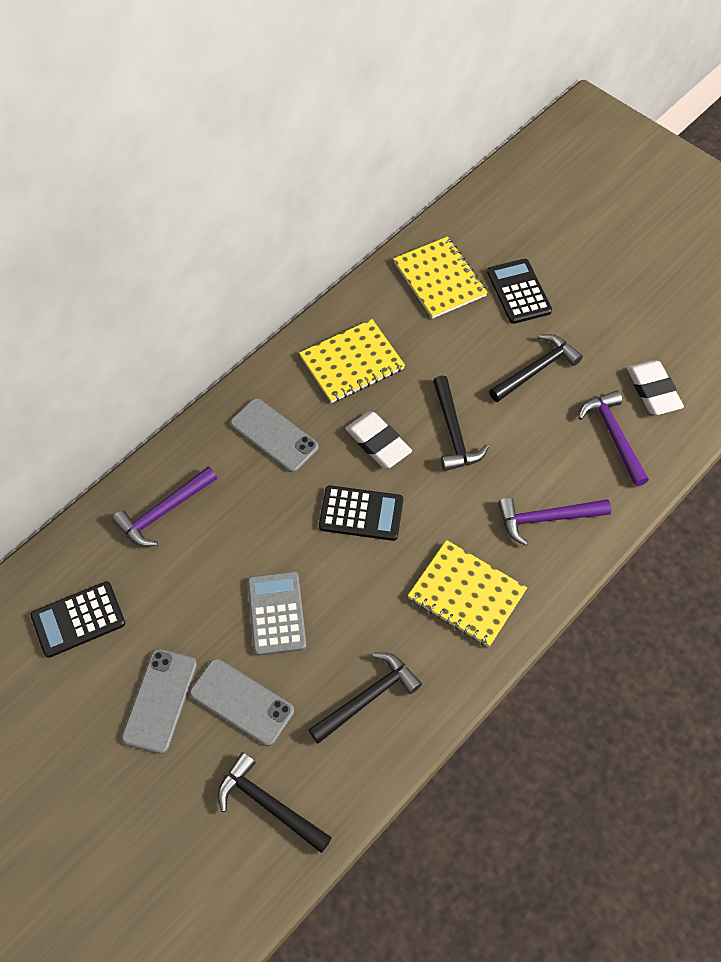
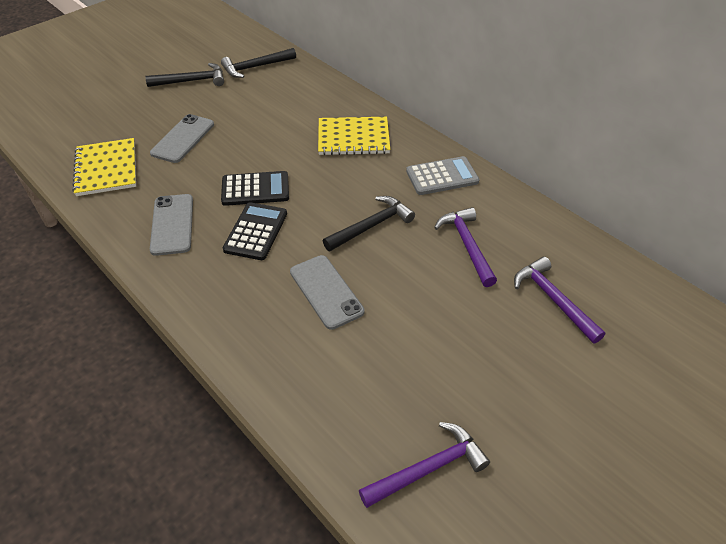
black calculator: 3 -> 2
black hammer: 4 -> 3
white eraser: 2 -> 0
yellow notebook: 3 -> 2

